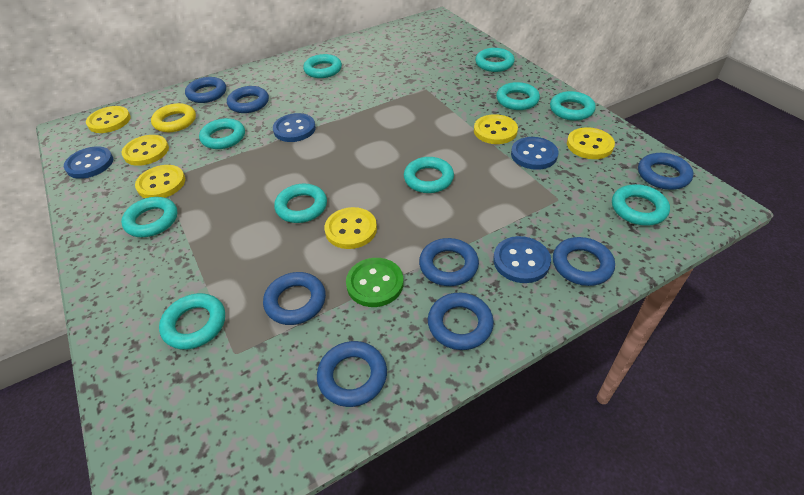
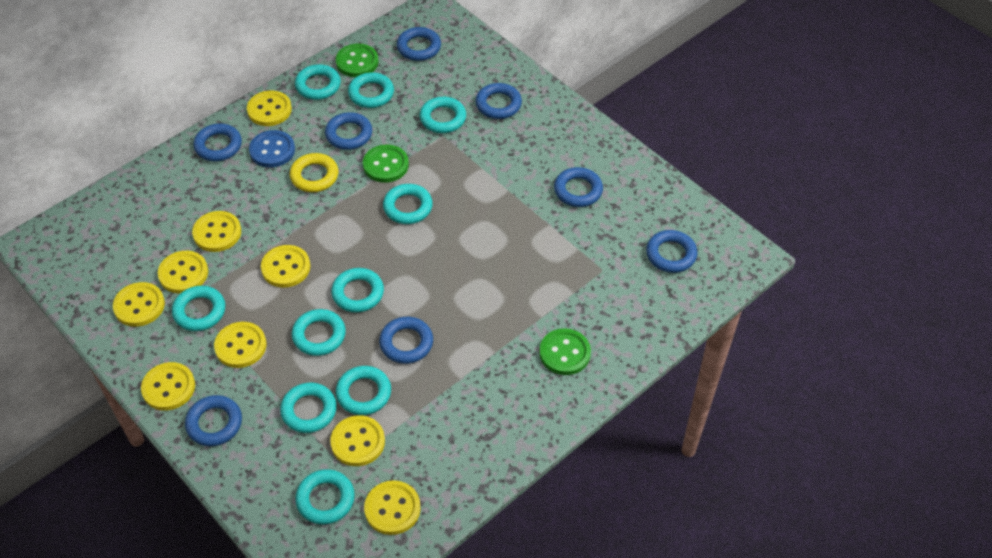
blue button: 4 -> 1
green button: 1 -> 3
yellow button: 6 -> 9

